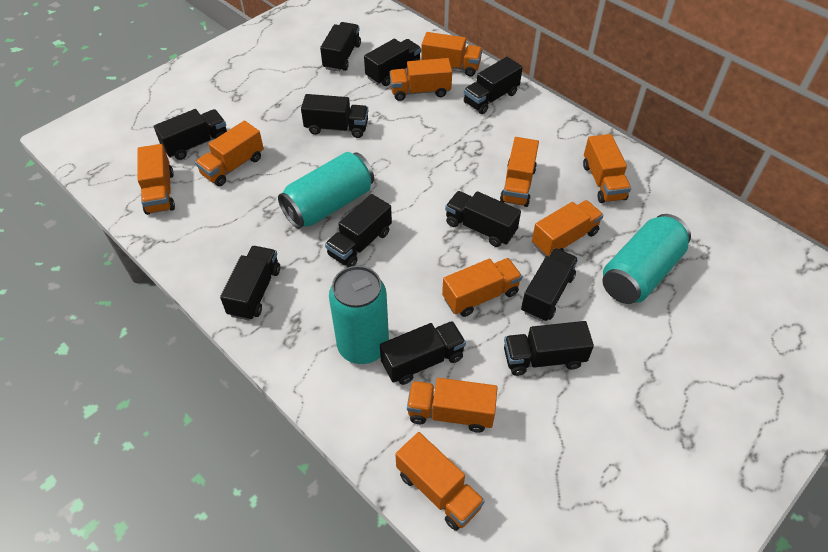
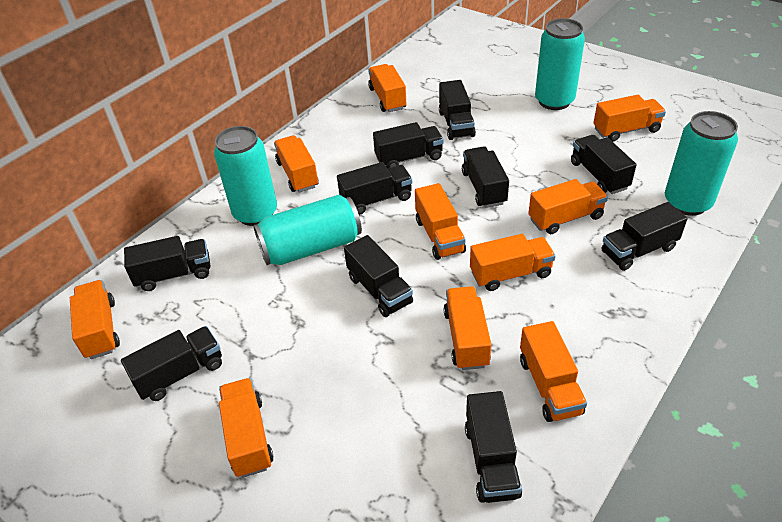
black truck: 11 -> 10
turquoise can: 3 -> 4

